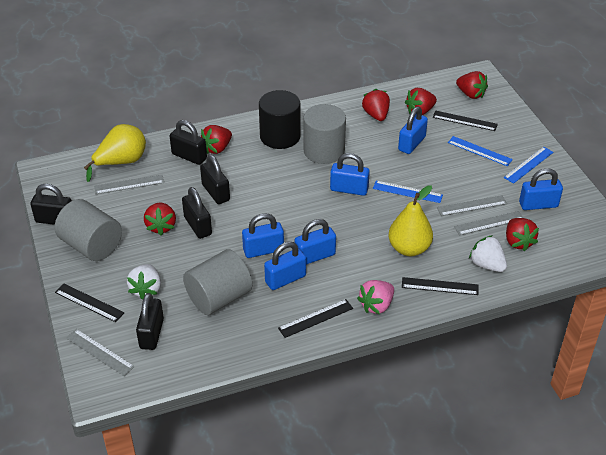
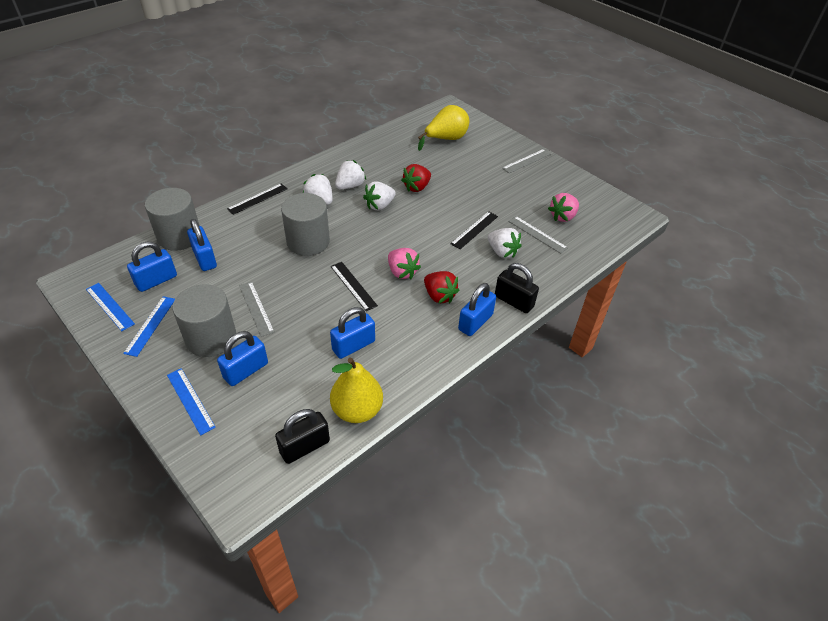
black cylinder: 1 -> 0
black padlock: 5 -> 2
black ruler: 4 -> 3
blue padlock: 6 -> 5
grey ruler: 4 -> 3
pink strawberry: 1 -> 2
red strawberry: 6 -> 2
white strawberry: 2 -> 4

